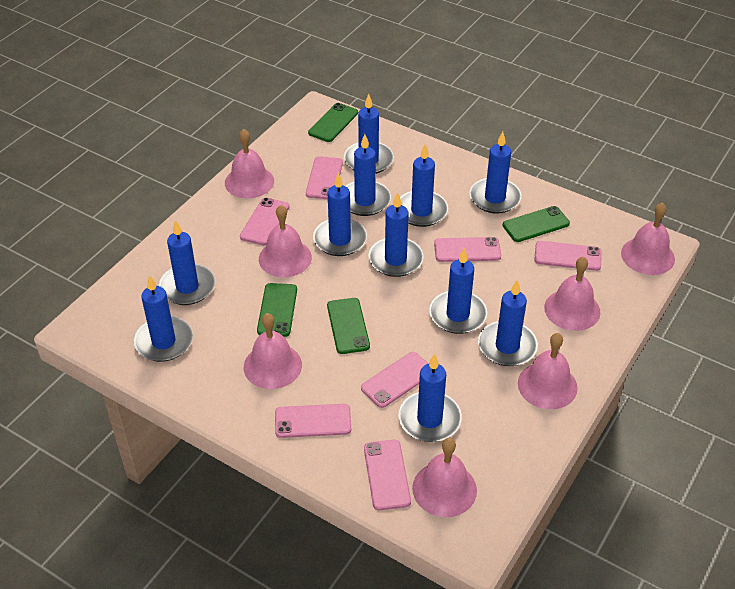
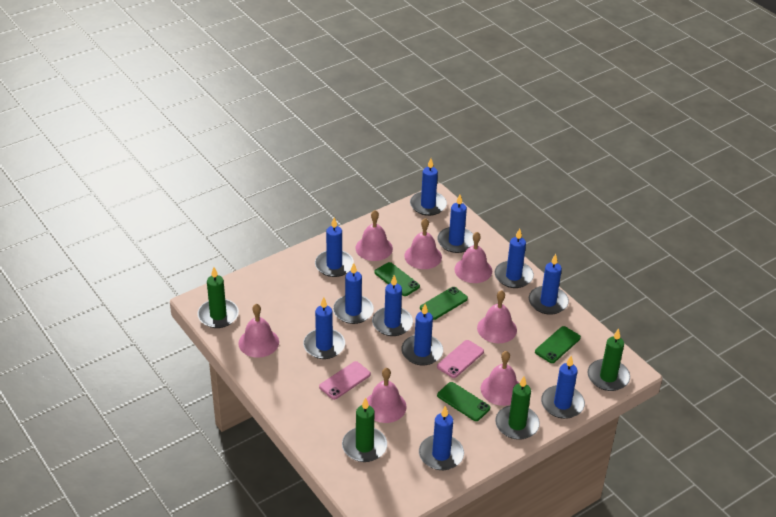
green candle: 0 -> 4
pink phone: 7 -> 2

